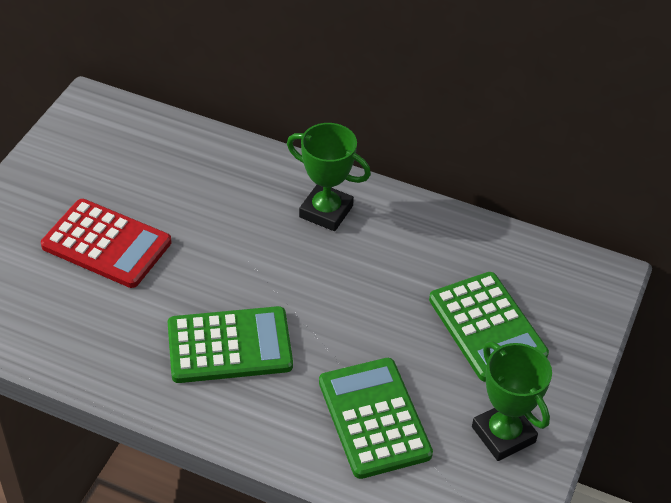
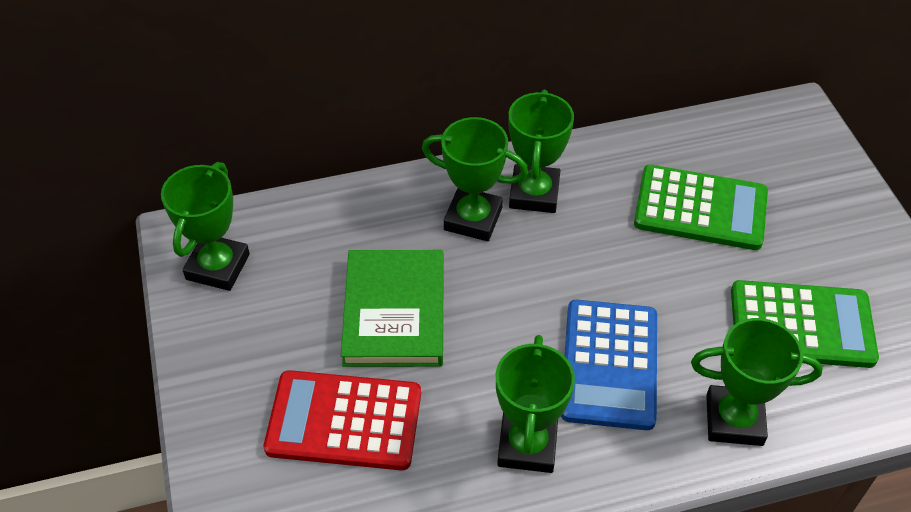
blue calculator: 0 -> 1
green book: 0 -> 1
green calculator: 3 -> 2
green trophy: 2 -> 5

